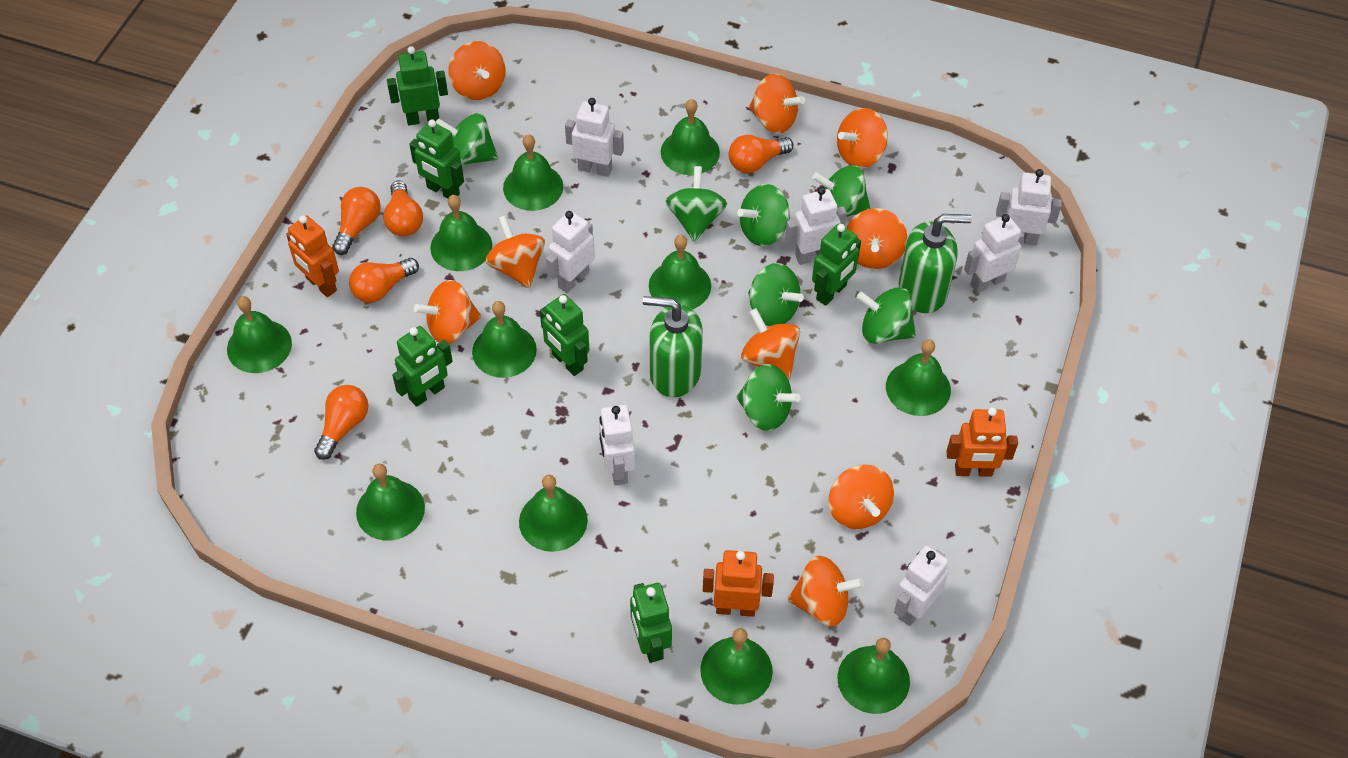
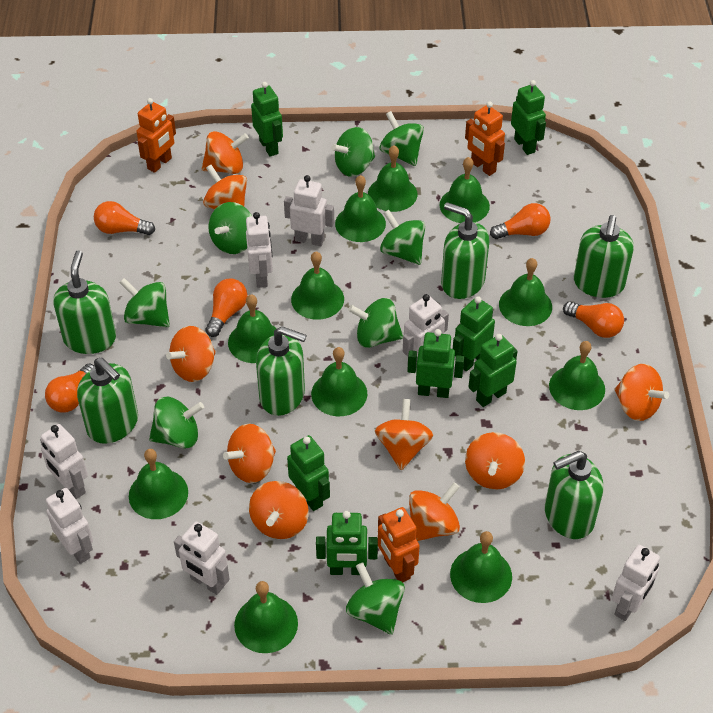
green robot: 6 -> 7
green soap dispenser: 2 -> 6
green spinning top: 7 -> 8

